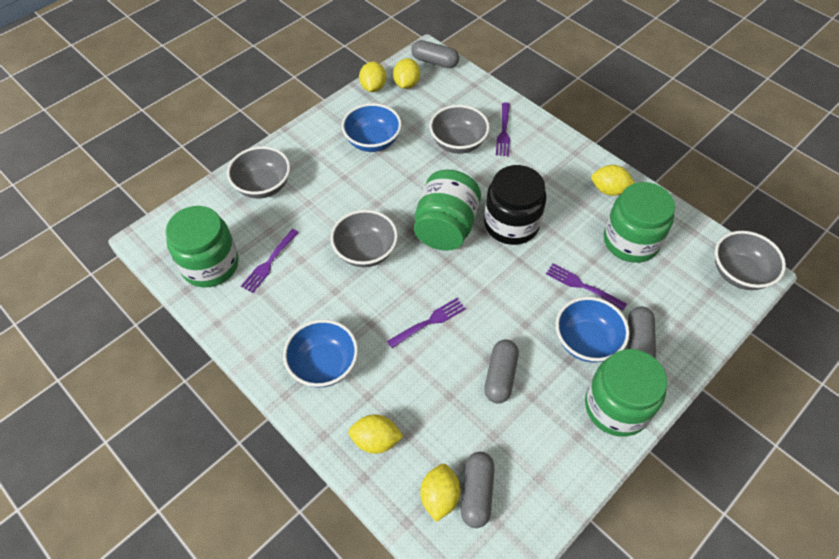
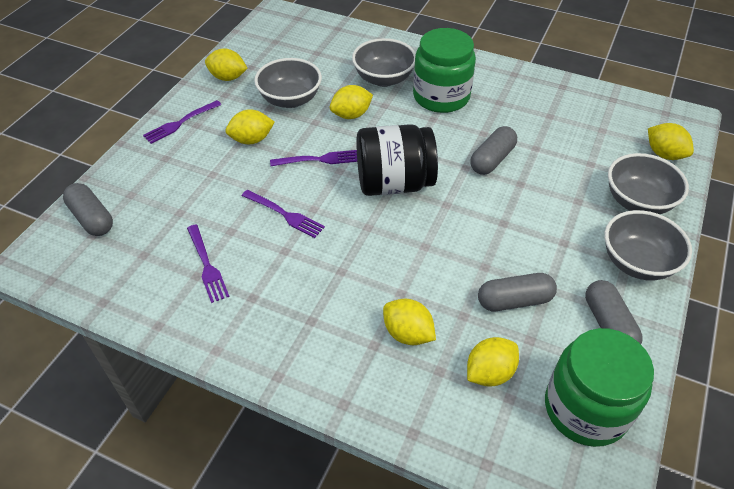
blue bowl: 3 -> 0
green jar: 4 -> 2
yellow lemon: 5 -> 6

